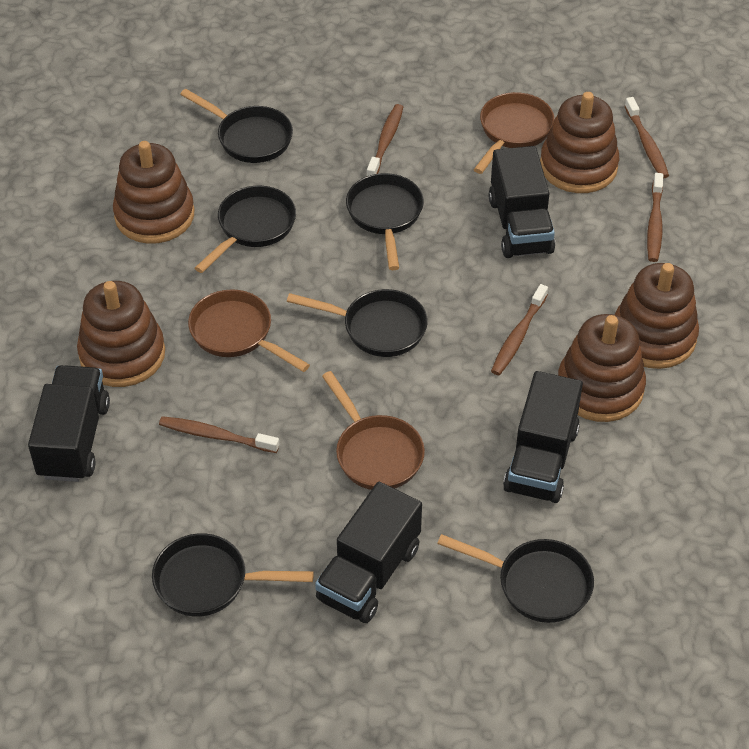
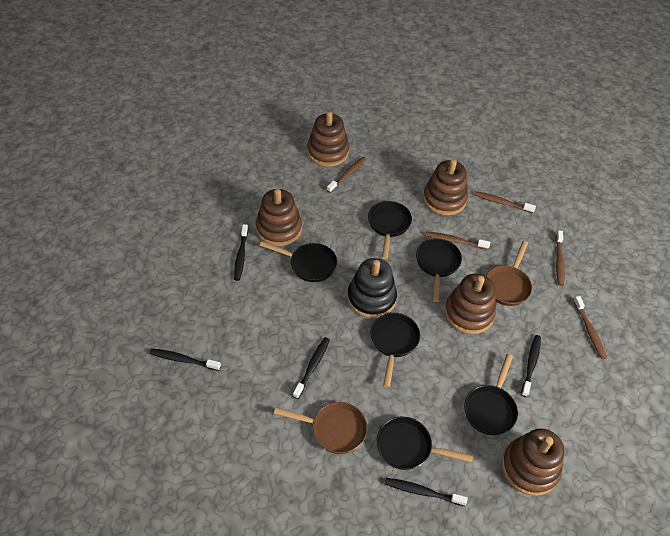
black stacking toy: 0 -> 1
black toothbrush: 0 -> 5
black truck: 4 -> 0
brown pan: 3 -> 2

